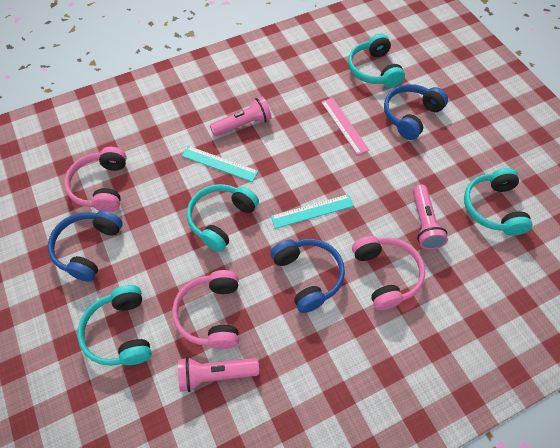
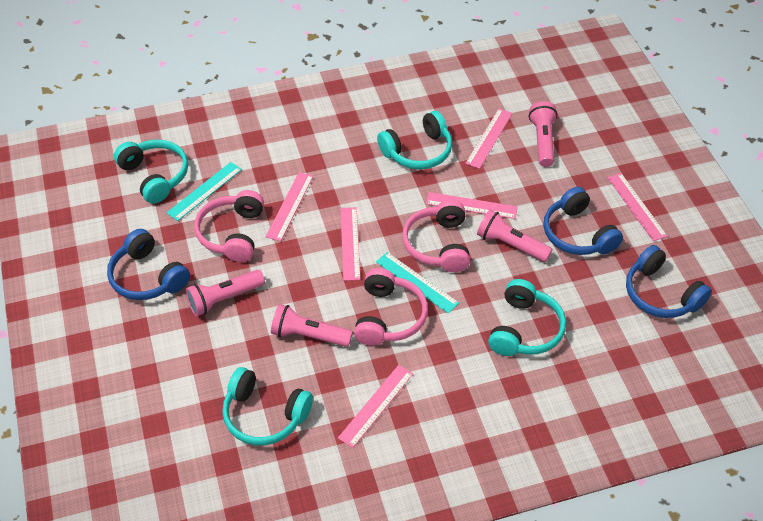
pink flashlight: 3 -> 4
pink ruler: 1 -> 6

